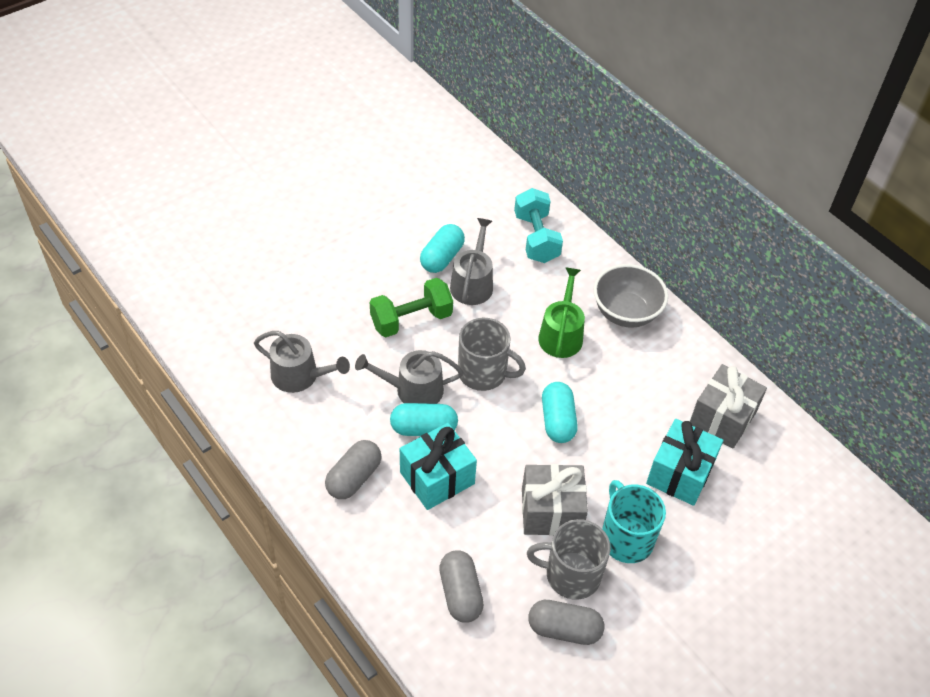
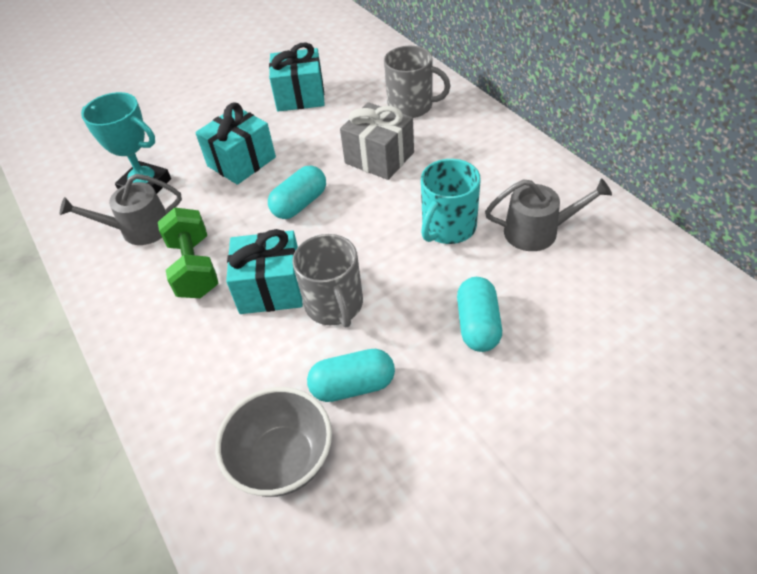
green watering can: 1 -> 0
grey capsule: 3 -> 0
grey gift: 2 -> 1
grey watering can: 3 -> 2
turquoise dumbbell: 1 -> 0
turquoise gift: 2 -> 3
turquoise trophy: 0 -> 1

